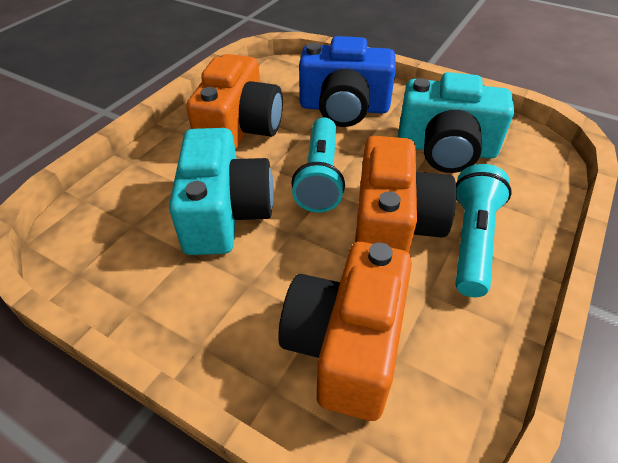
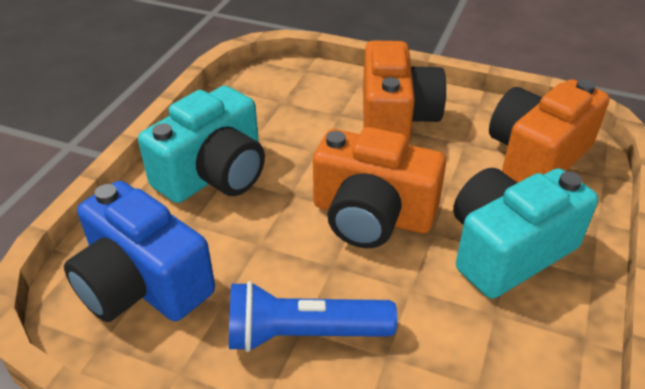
blue flashlight: 0 -> 1
turquoise flashlight: 2 -> 0

